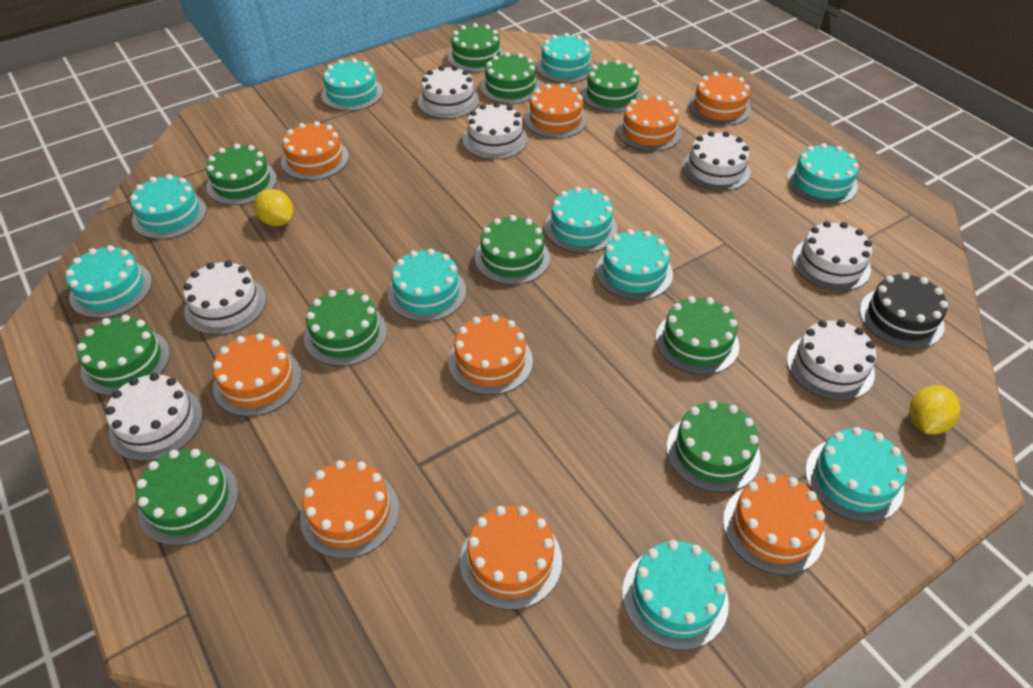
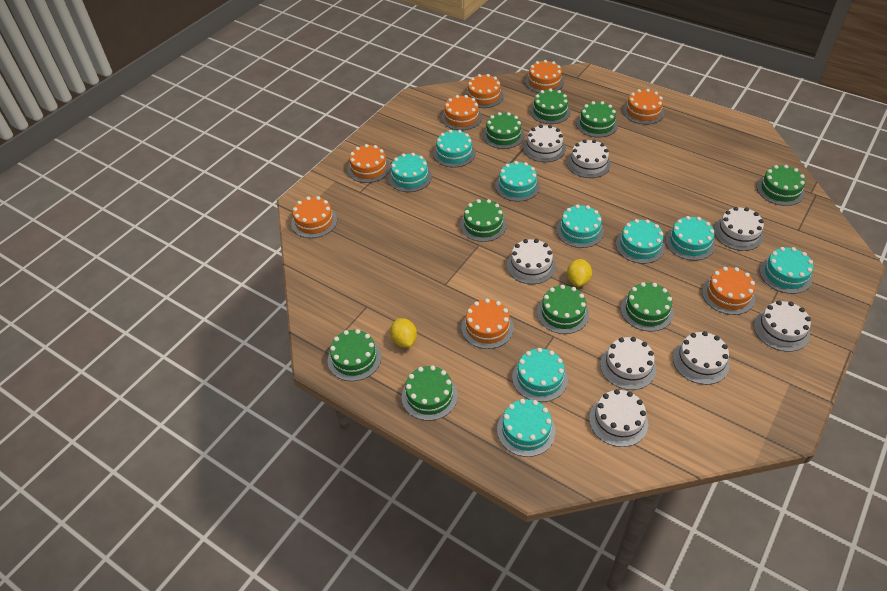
black cake: 1 -> 0
green cake: 10 -> 9
orange cake: 9 -> 8
turquoise cake: 10 -> 9
white cake: 7 -> 8

